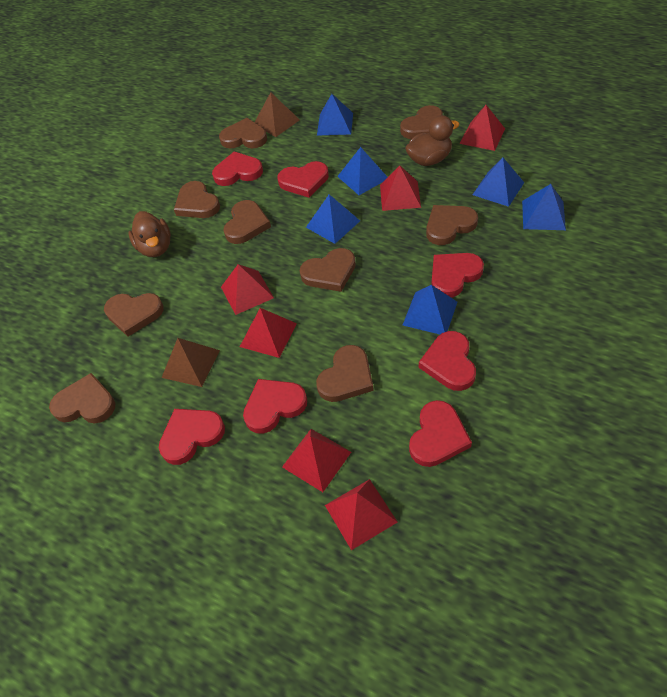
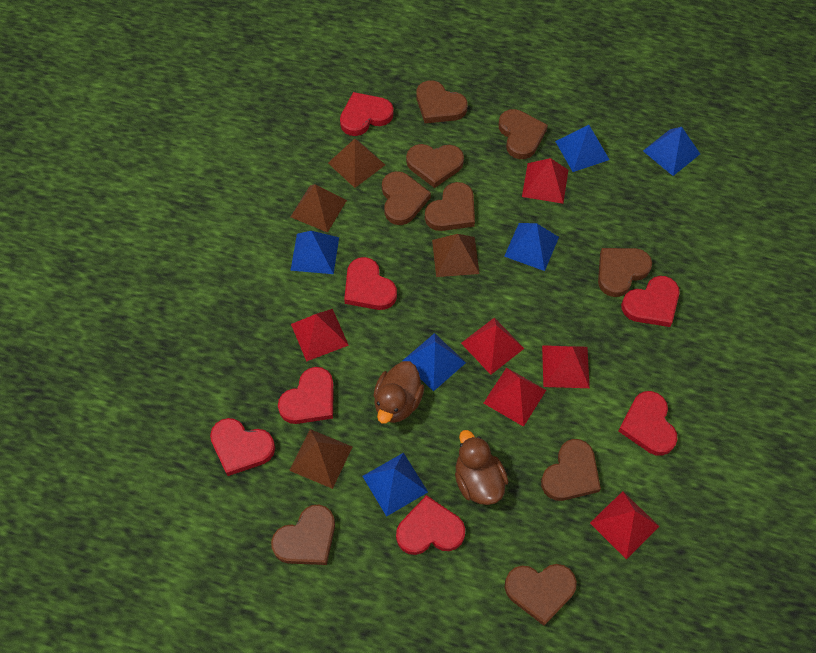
brown pyramid: 2 -> 4

